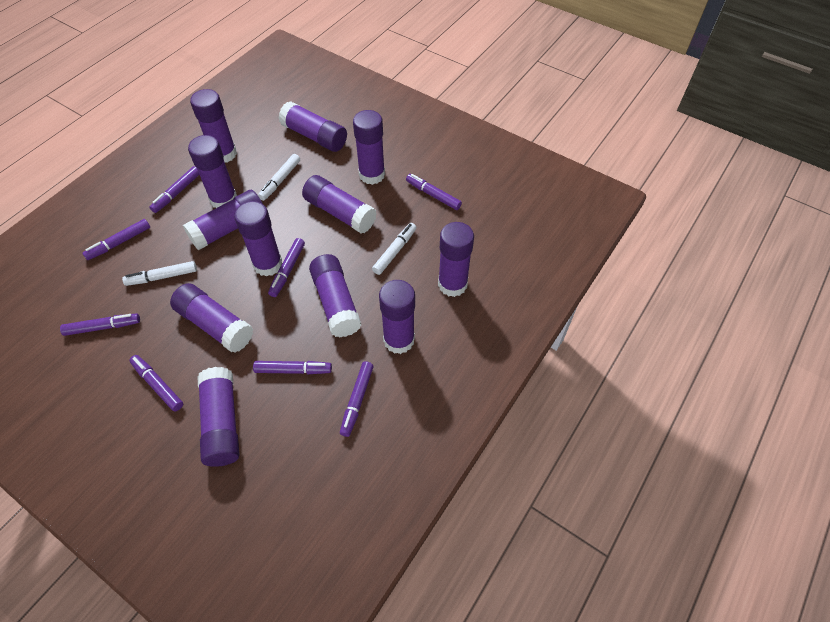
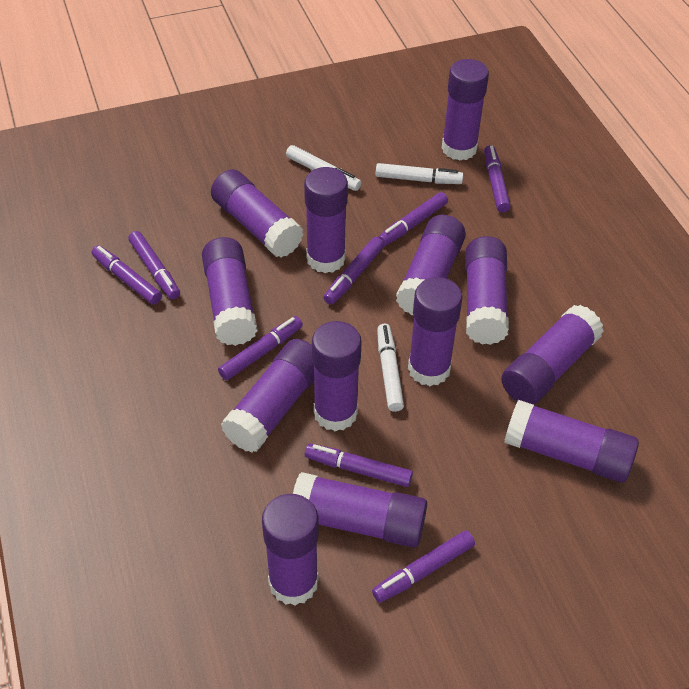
purple glue stick: 12 -> 13

